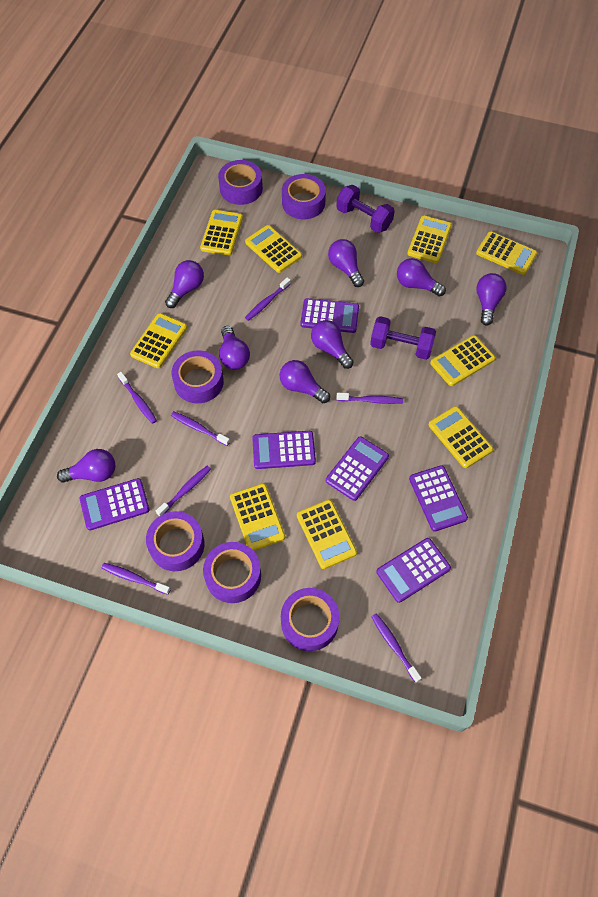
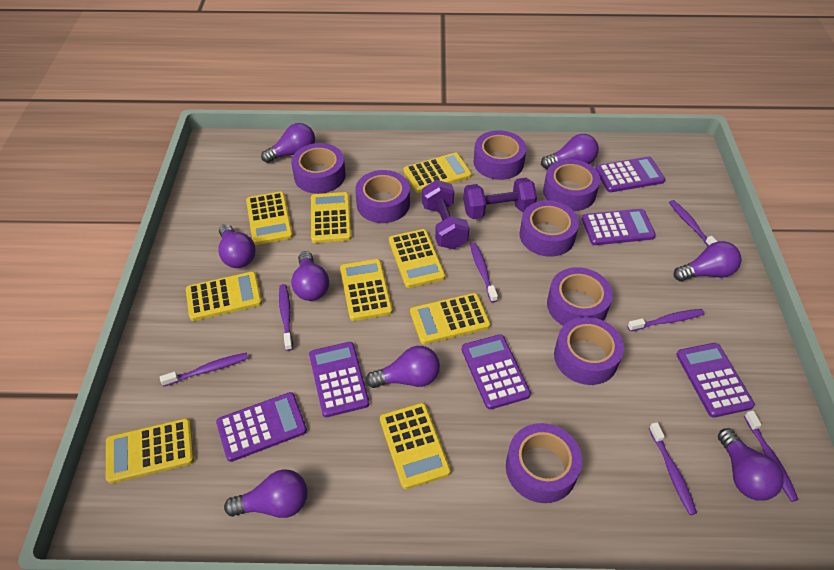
purple tape: 6 -> 8

